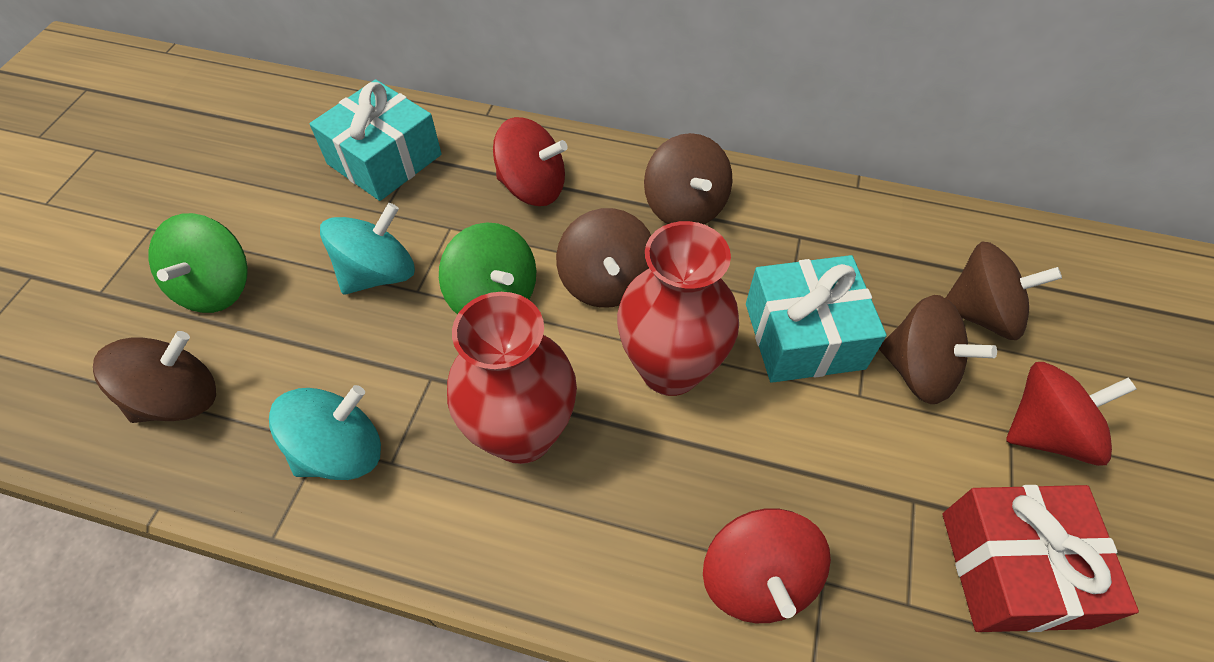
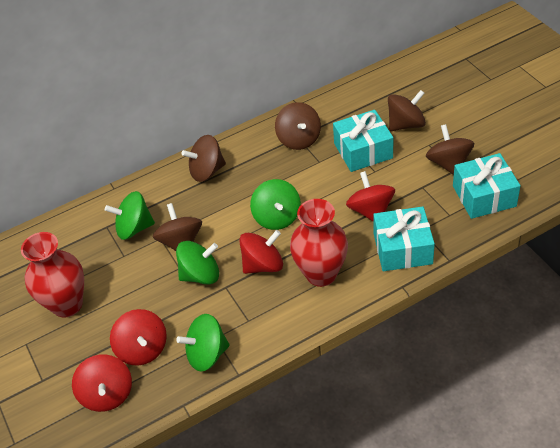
green spinning top: 2 -> 4
red gift: 1 -> 0
red spinning top: 3 -> 4
turquoise gift: 2 -> 3
turquoise spinning top: 2 -> 0

